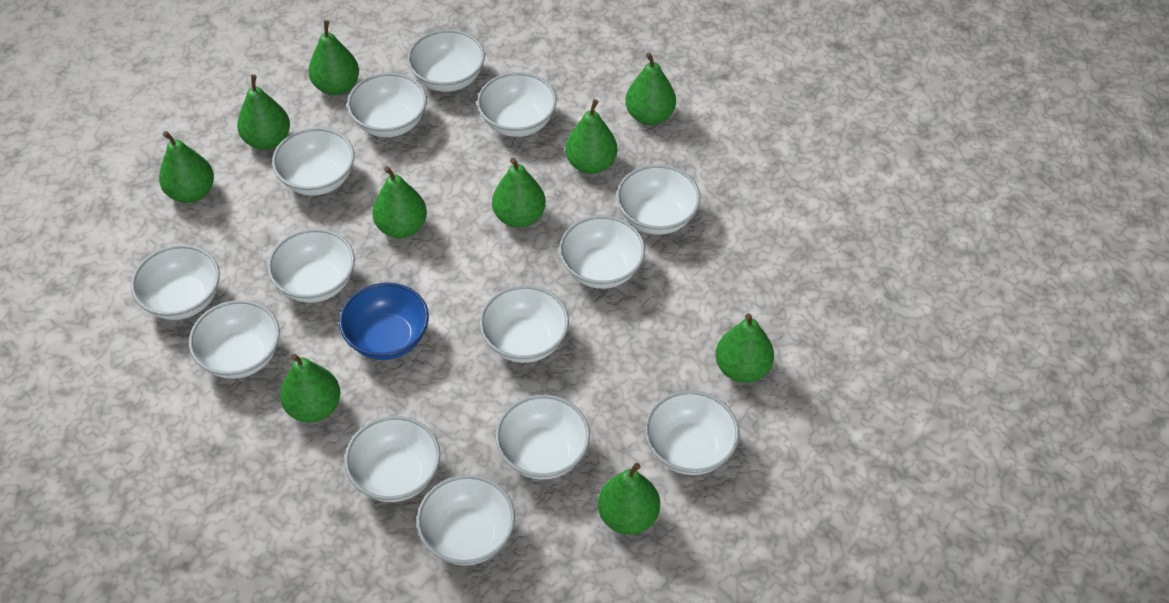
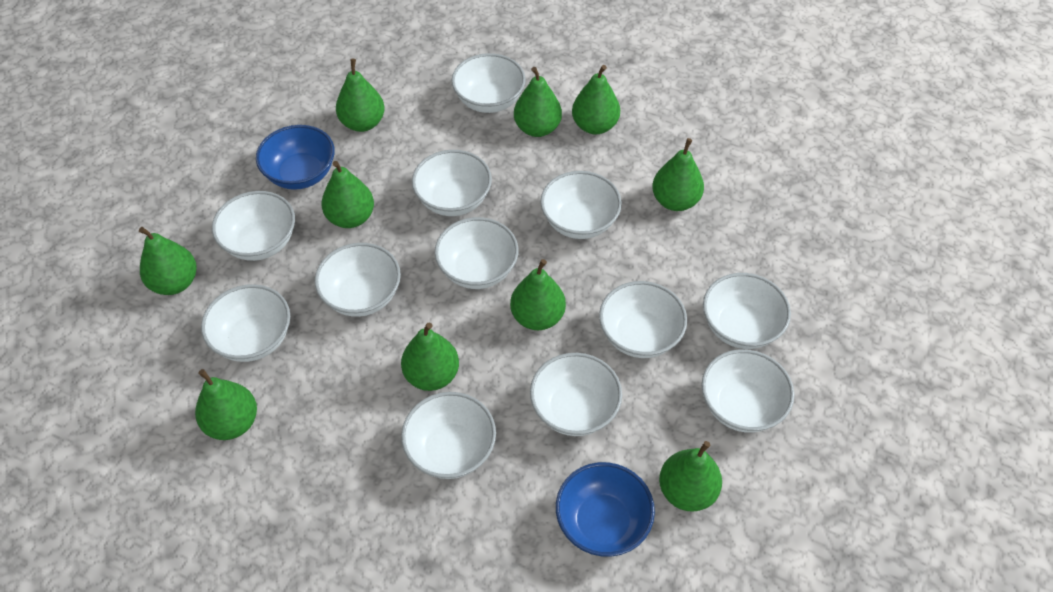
blue bowl: 1 -> 2
white bowl: 14 -> 12

